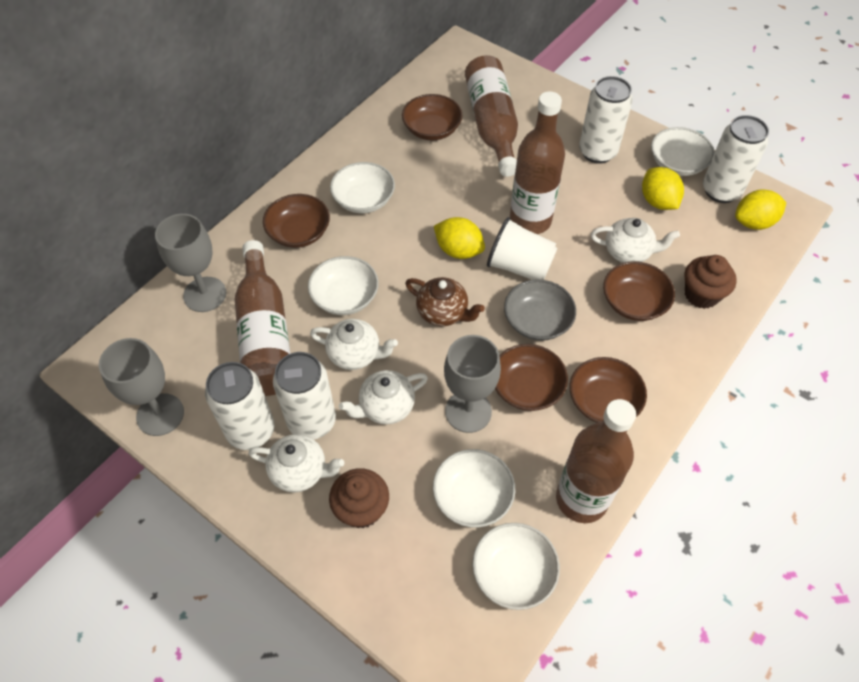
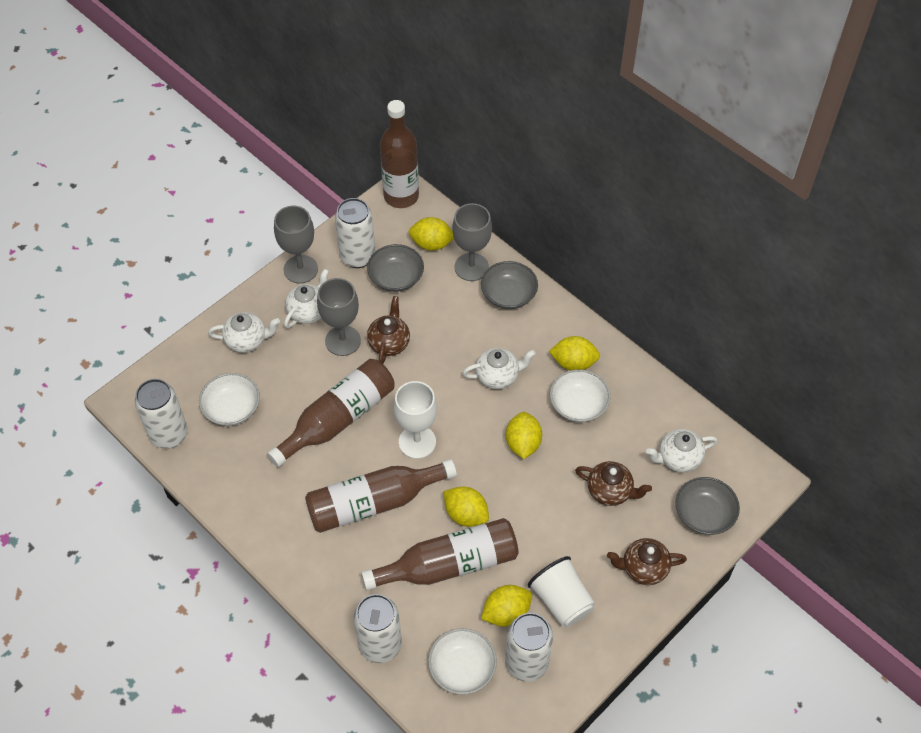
brown bowl: 5 -> 0
brown cupcake: 2 -> 0
brown teapot: 1 -> 3
grey bowl: 1 -> 3
white bowl: 5 -> 3
white goblet: 0 -> 1
yellow lemon: 3 -> 5

